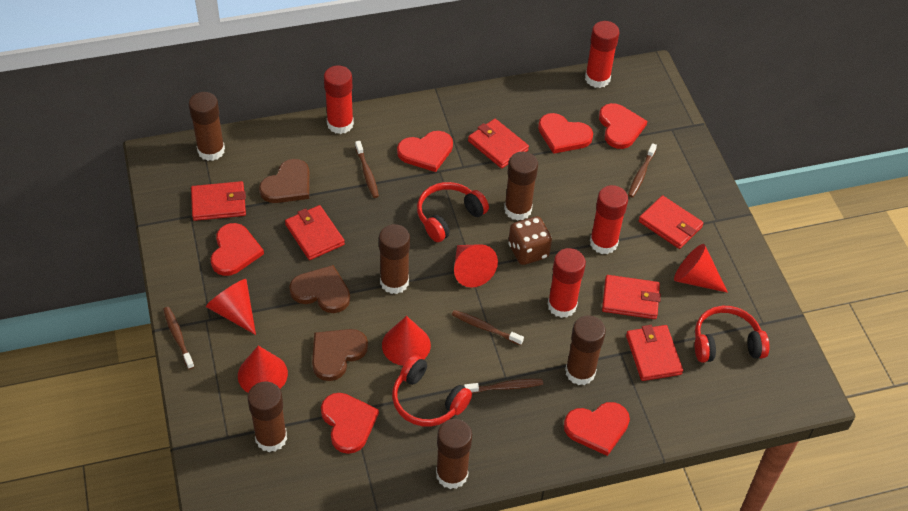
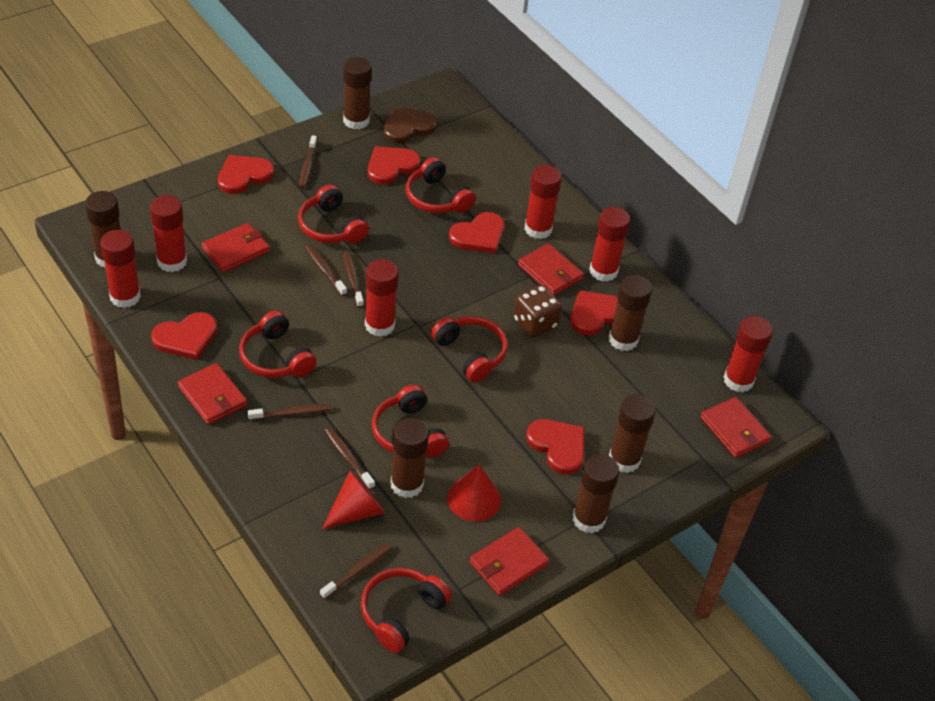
brown heart: 3 -> 1
brown toothbrush: 5 -> 6
red cone: 5 -> 2
red glue stick: 4 -> 6
red headphones: 3 -> 6
red wallet: 6 -> 5

